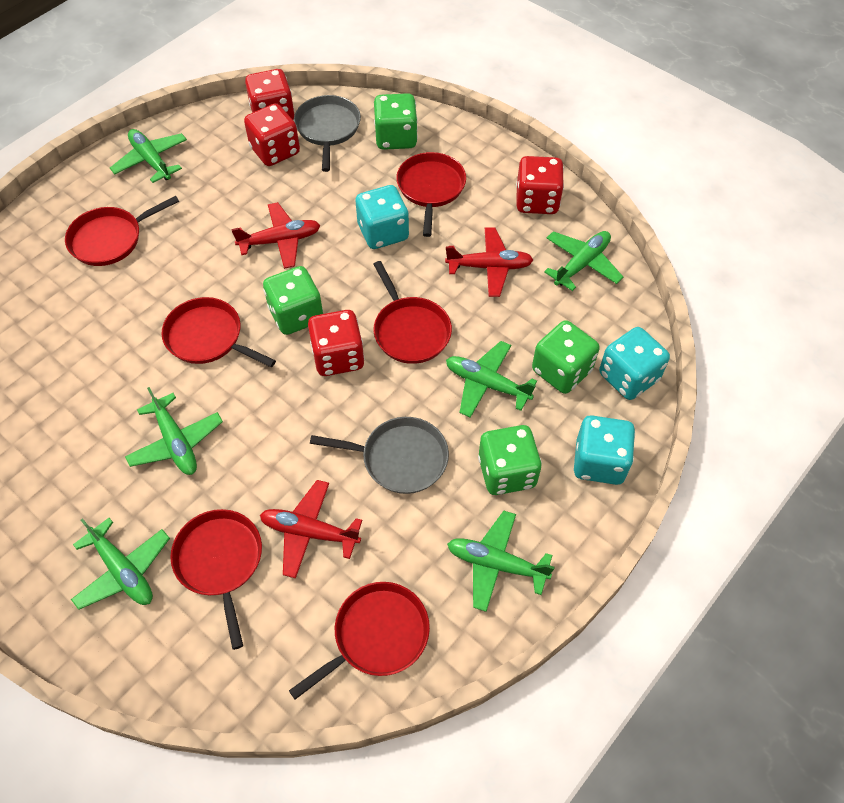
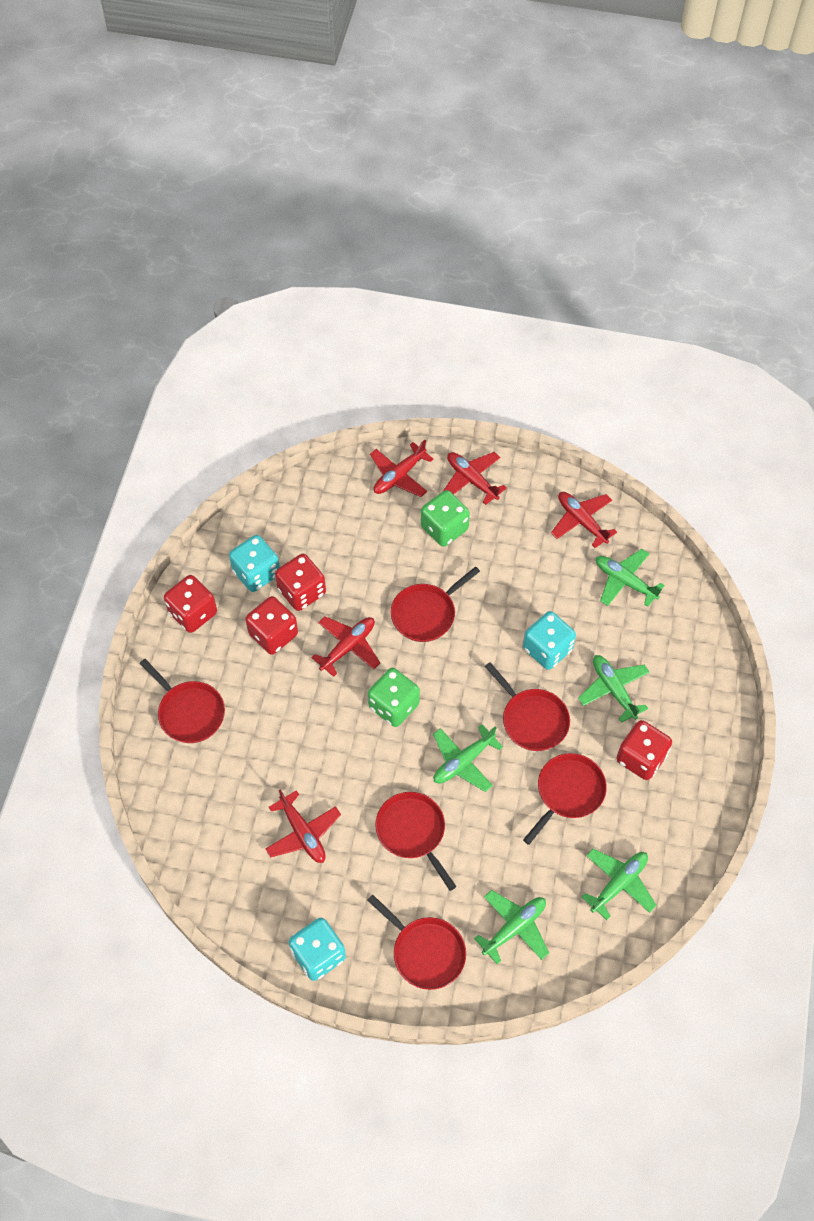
green dice: 4 -> 2
green plane: 6 -> 5
grey pan: 2 -> 0
red plane: 3 -> 5

